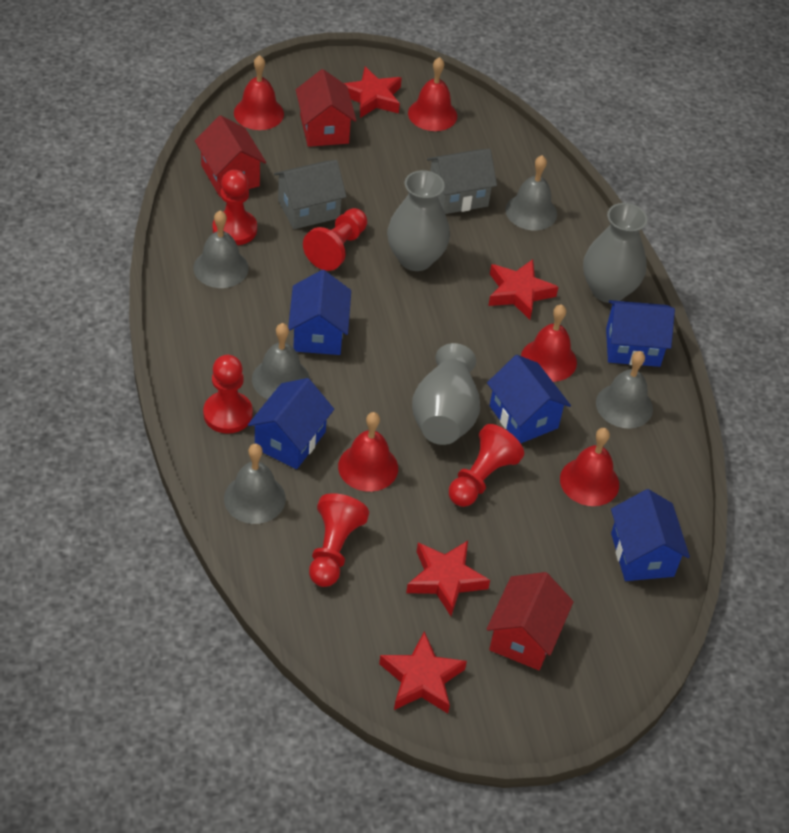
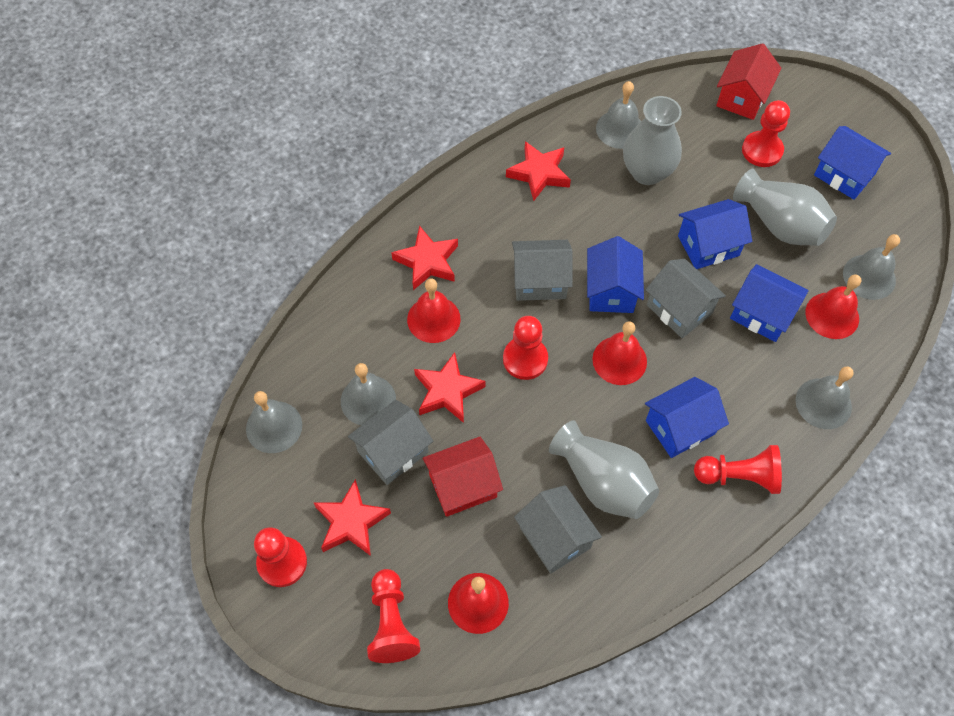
grey house: 2 -> 4
red bell: 5 -> 4
red house: 3 -> 2

